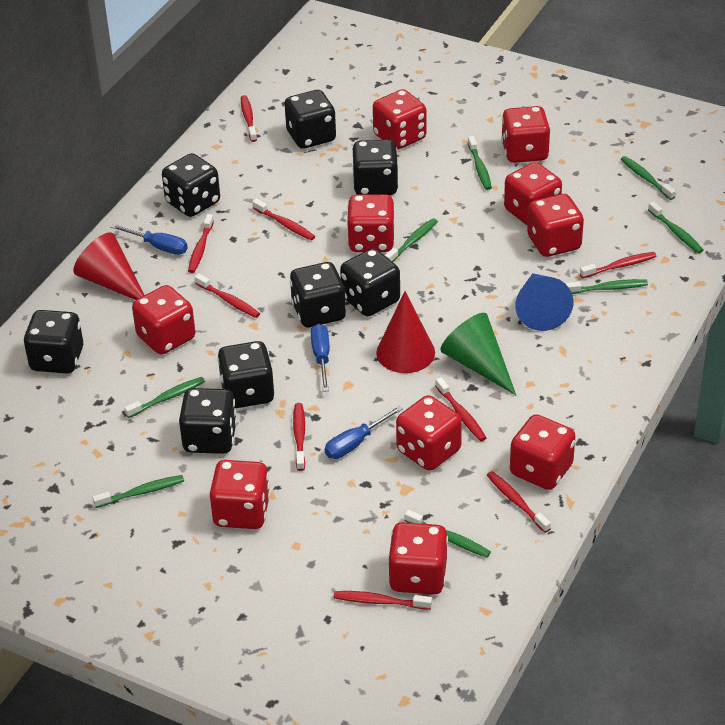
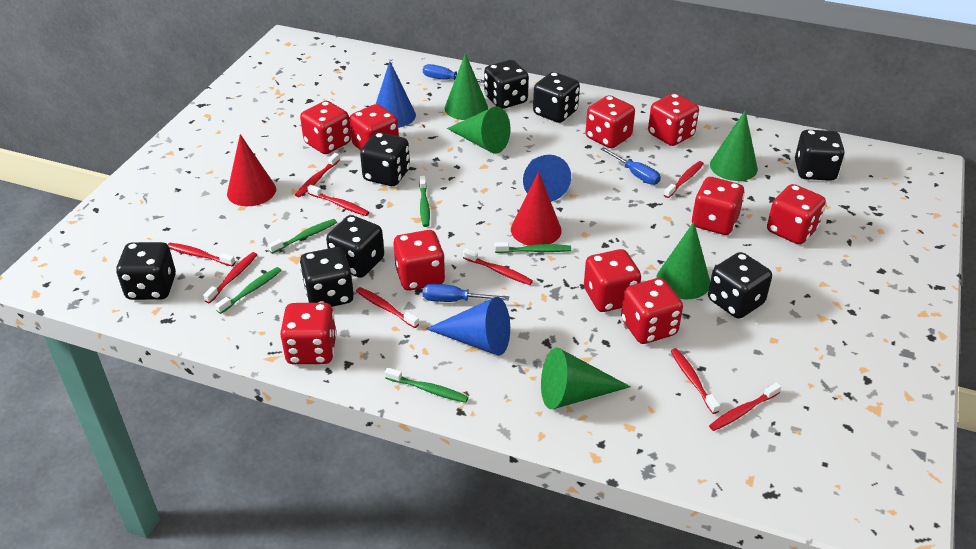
blue cone: 1 -> 3
green cone: 1 -> 5
green toothbrush: 8 -> 5

